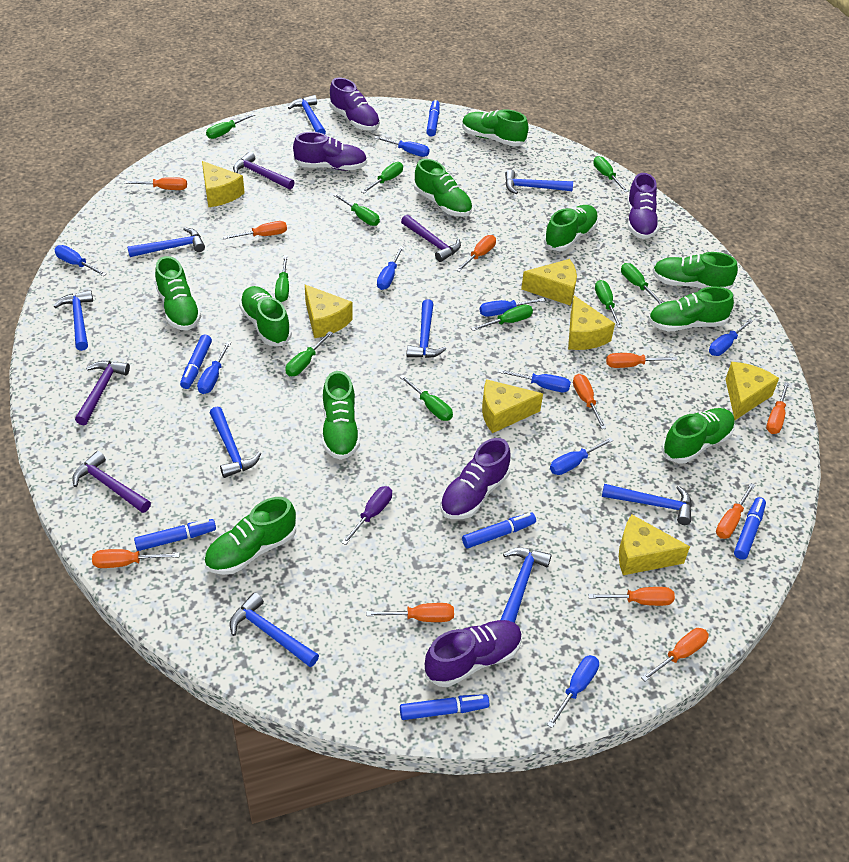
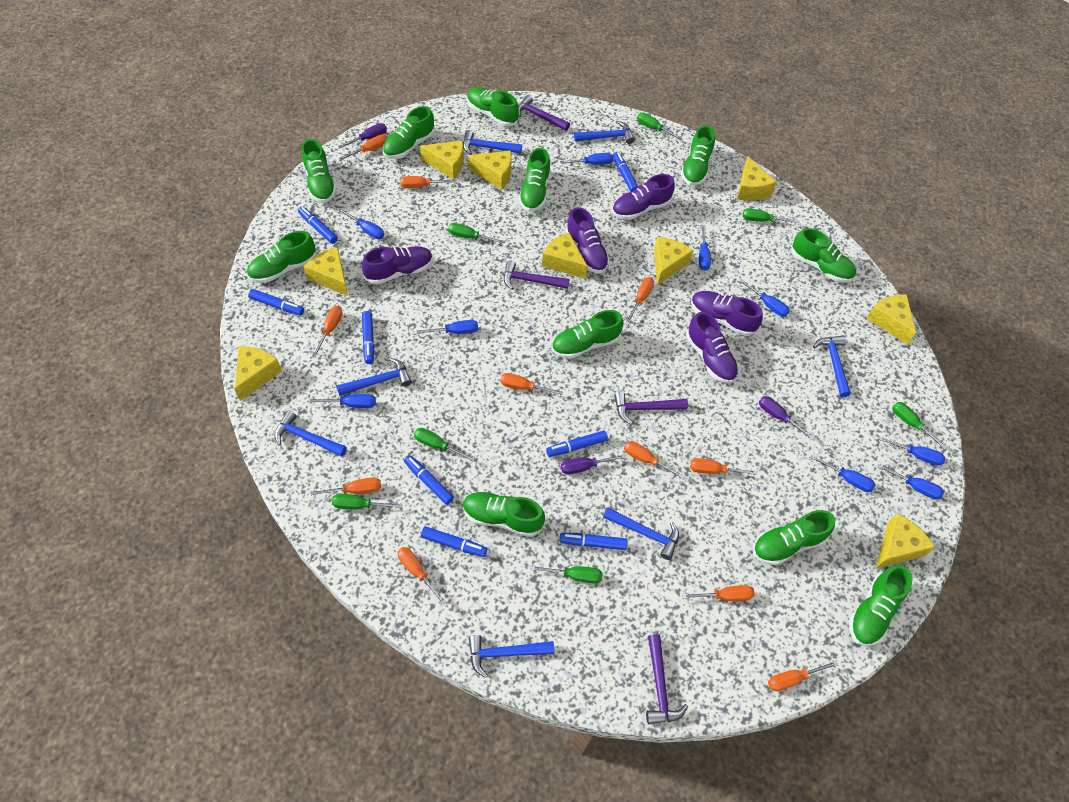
blue hammer: 9 -> 7
blue marker: 6 -> 8
green screwdriver: 10 -> 7
green shoe: 10 -> 11
purple screwdriver: 1 -> 3
yellow cheese: 7 -> 9

